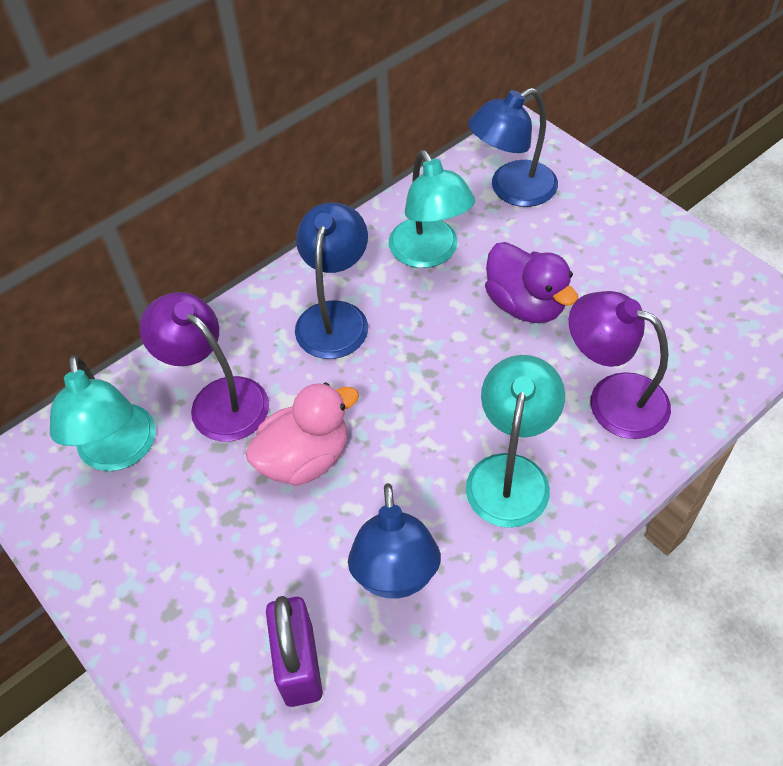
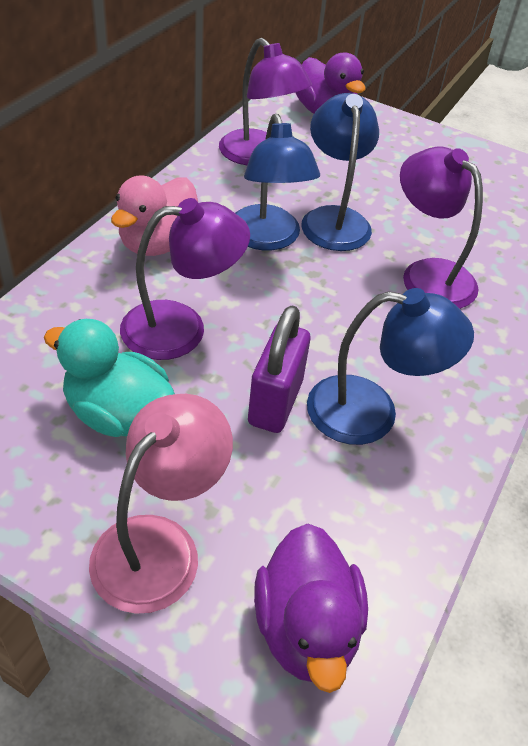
pink lamp: 0 -> 1
purple duck: 1 -> 2
purple lamp: 2 -> 3
turquoise duck: 0 -> 1
turquoise lamp: 3 -> 0

